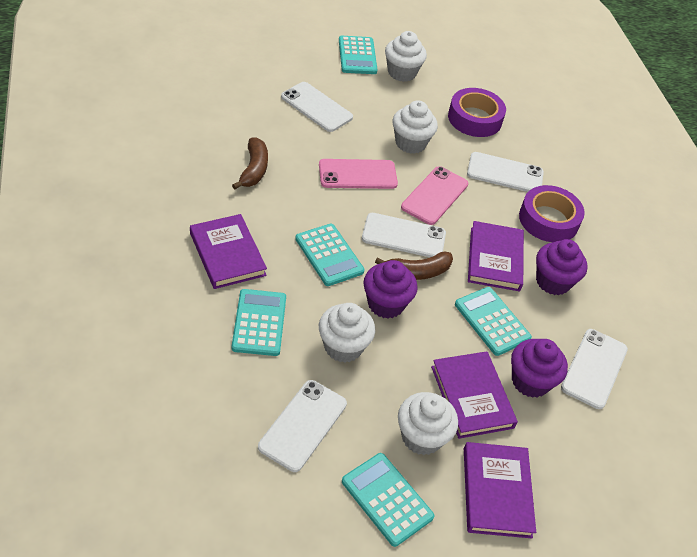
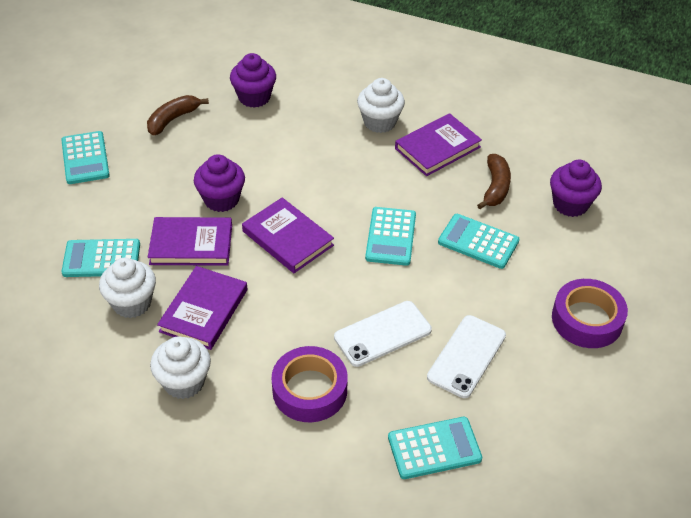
pink phone: 2 -> 0
white cupcake: 4 -> 3
white phone: 5 -> 2

